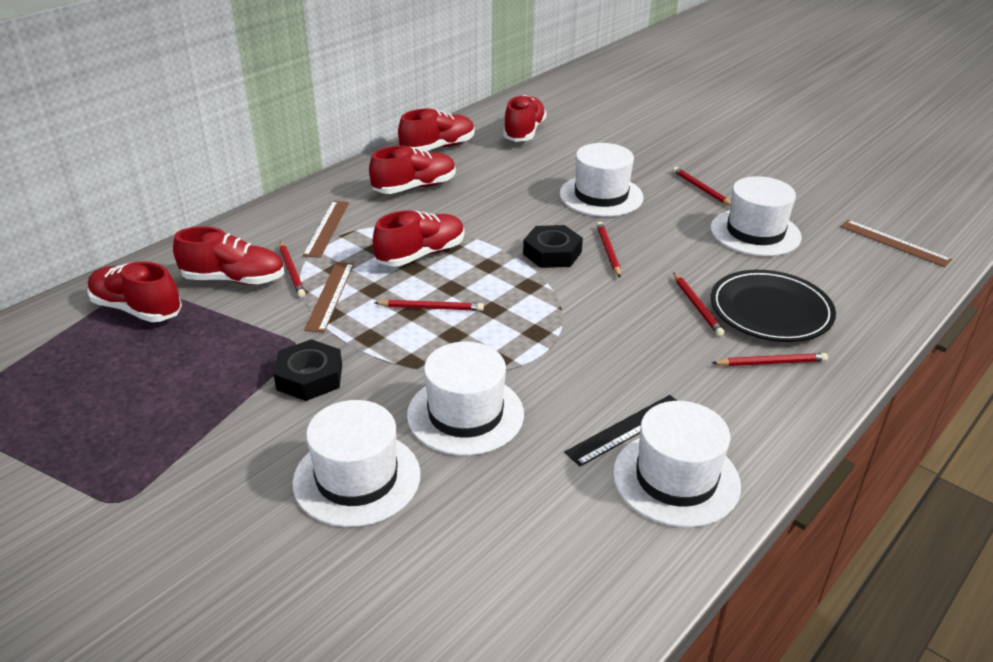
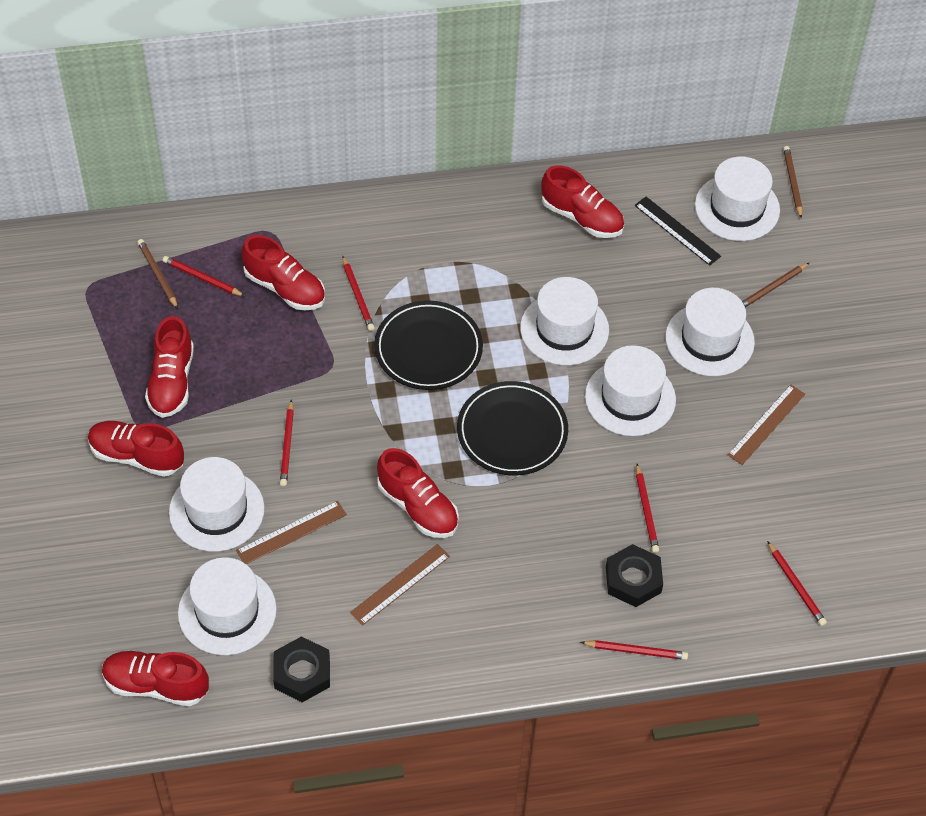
black plate: 1 -> 2
brown pencil: 0 -> 3
white hat: 5 -> 6

